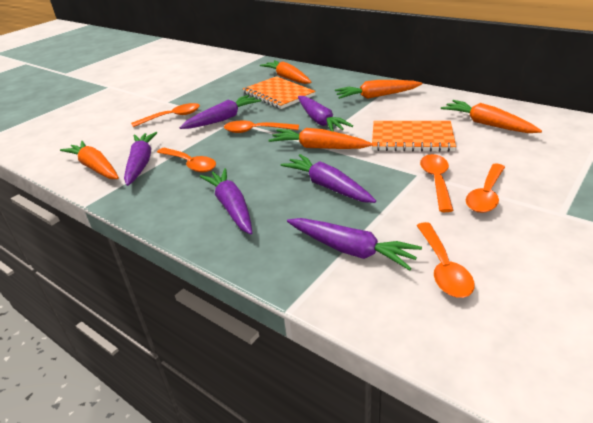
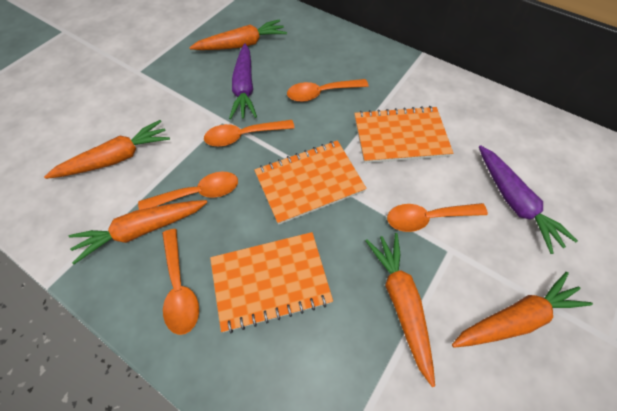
orange notebook: 2 -> 3
orange spoon: 6 -> 5
purple carrot: 6 -> 2

